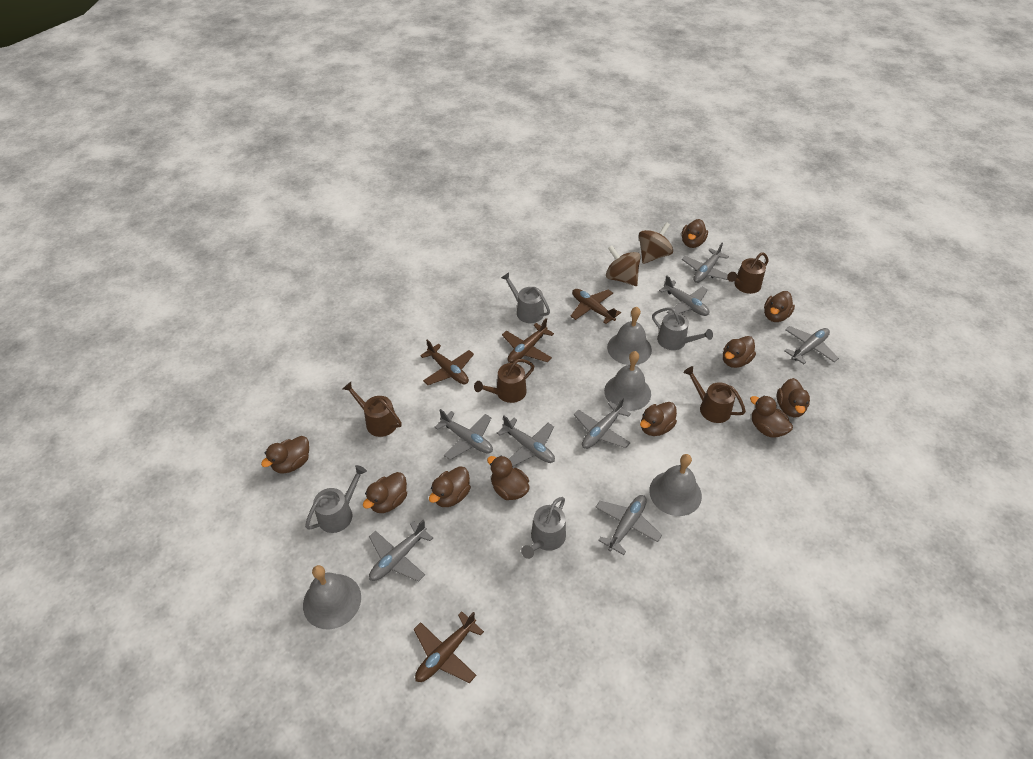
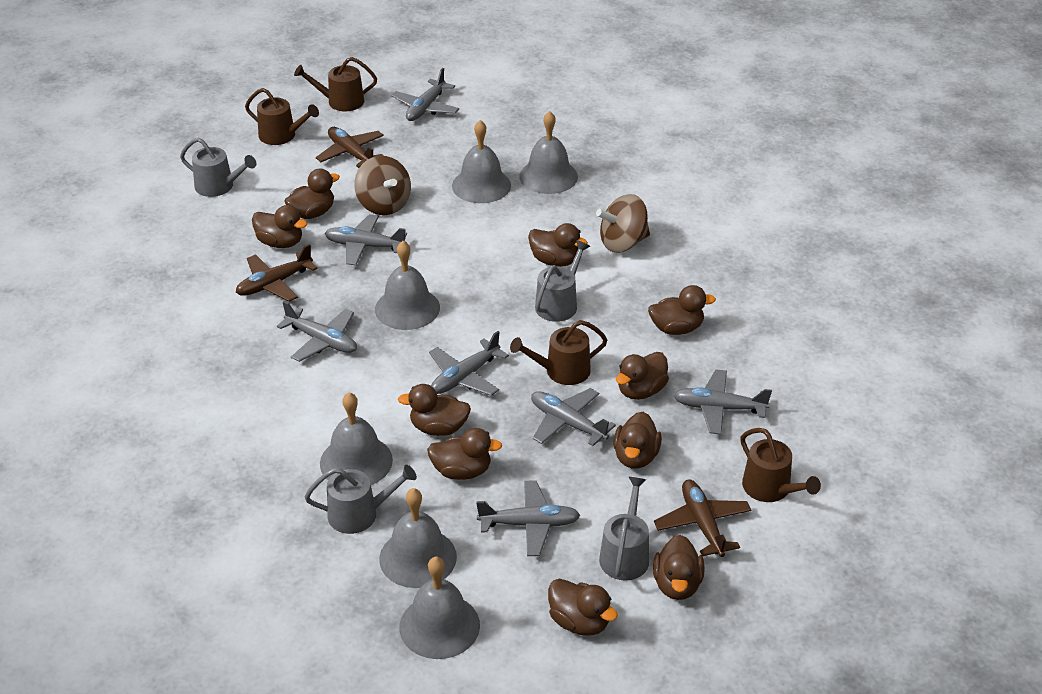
brown plane: 4 -> 3
grey bell: 4 -> 6
grey plane: 8 -> 7

